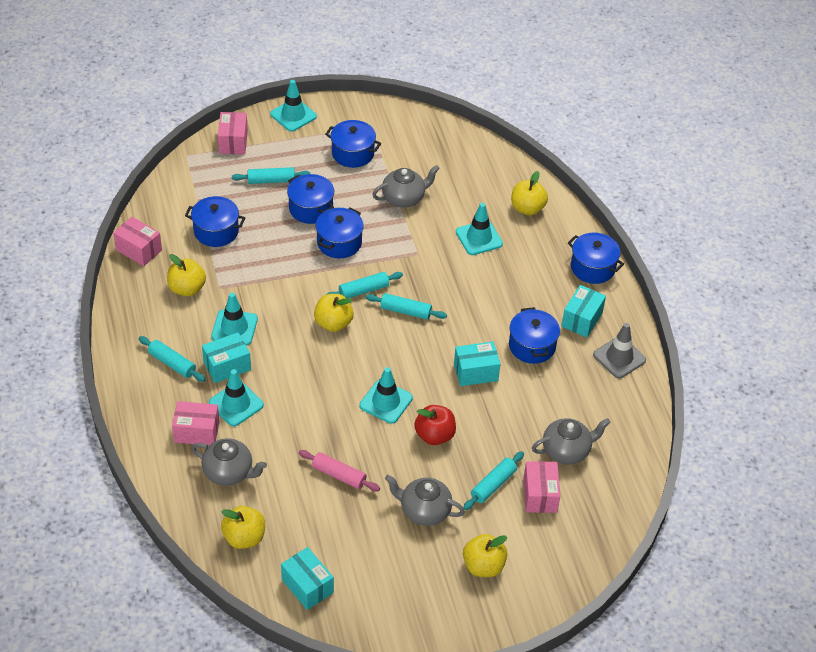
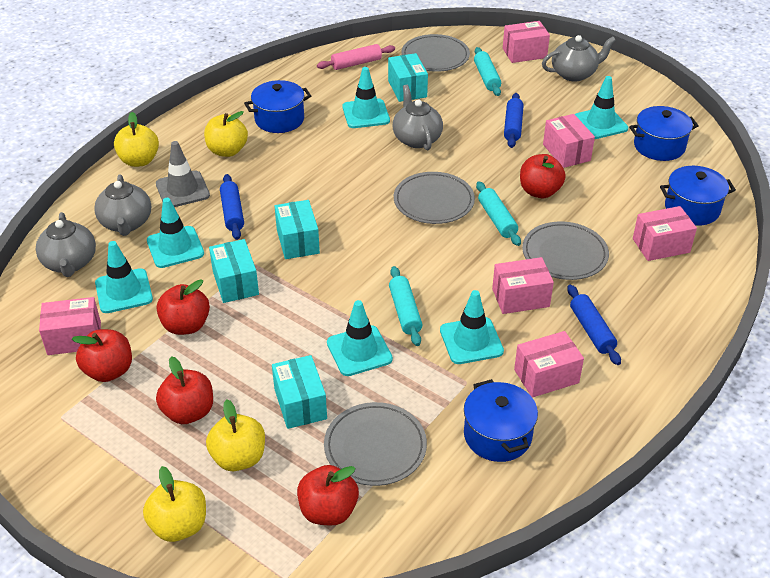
blue pot: 6 -> 4
blue rolling pin: 0 -> 3
grey plate: 0 -> 4
pink box: 4 -> 6
red apple: 1 -> 5
turquoise rolling pin: 5 -> 3
turquoise traffic cone: 5 -> 6
yellow apple: 5 -> 4

